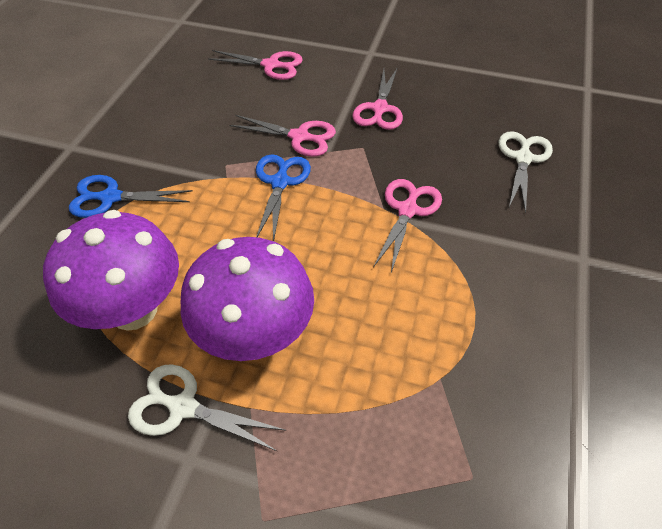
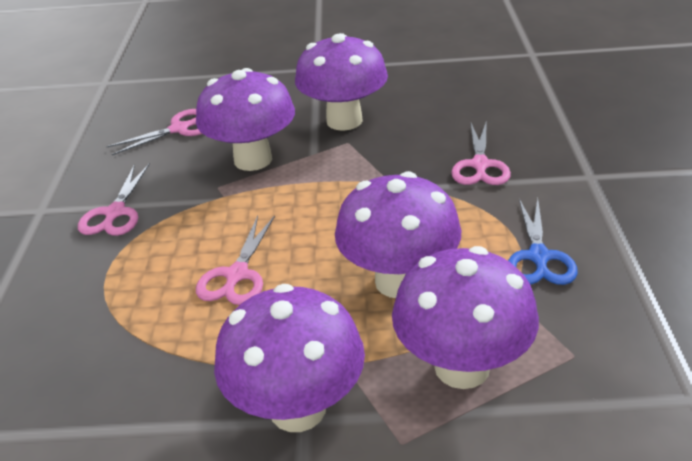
blue scissors: 2 -> 1
purple mushroom: 2 -> 5
white scissors: 2 -> 0

